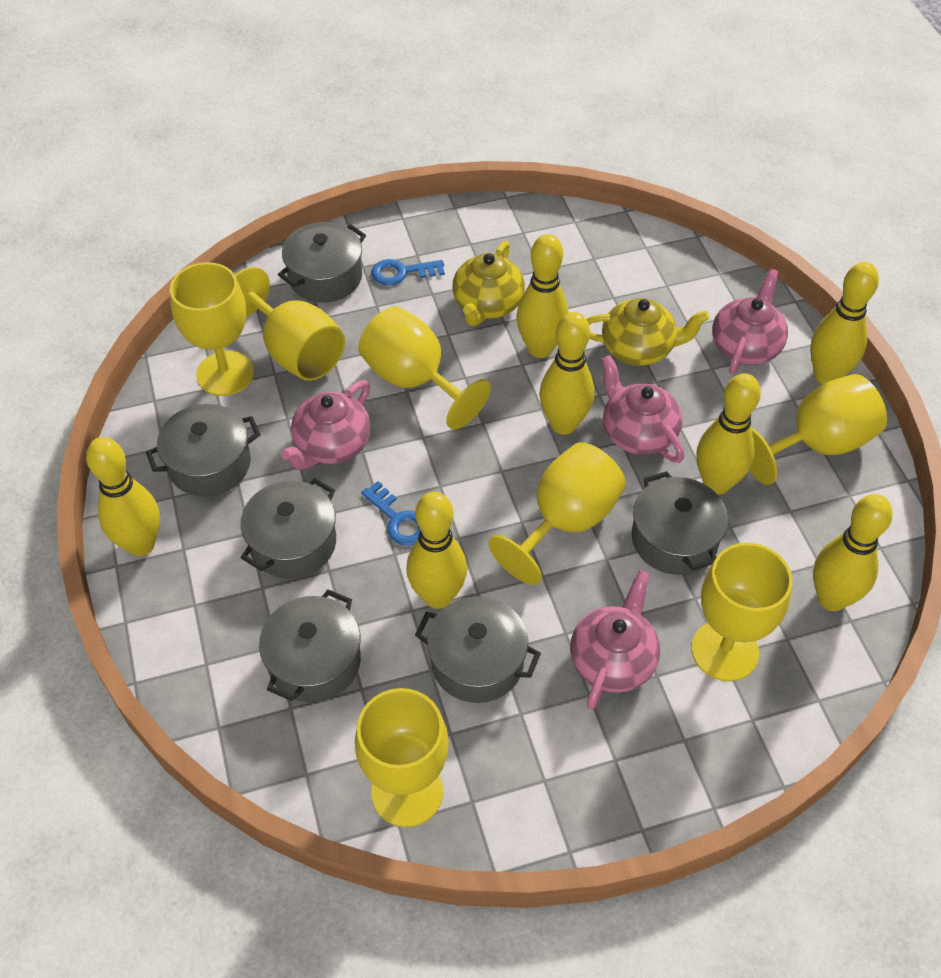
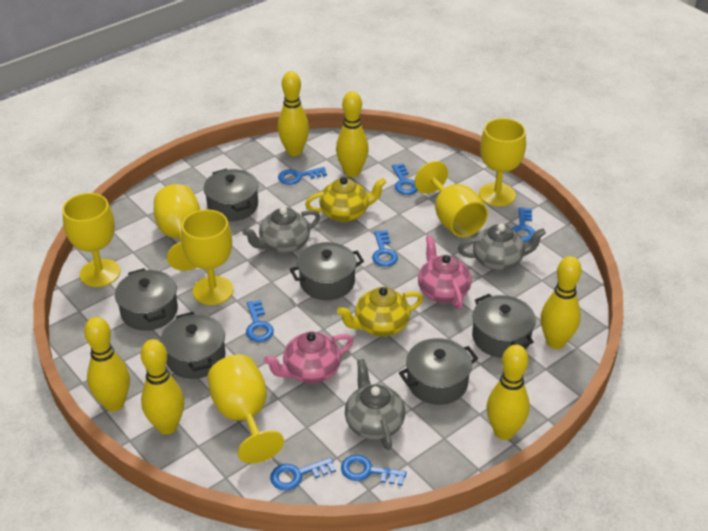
blue key: 2 -> 7
grey teapot: 0 -> 3
pink teapot: 4 -> 2
yellow bowling pin: 7 -> 6
yellow goblet: 7 -> 6

